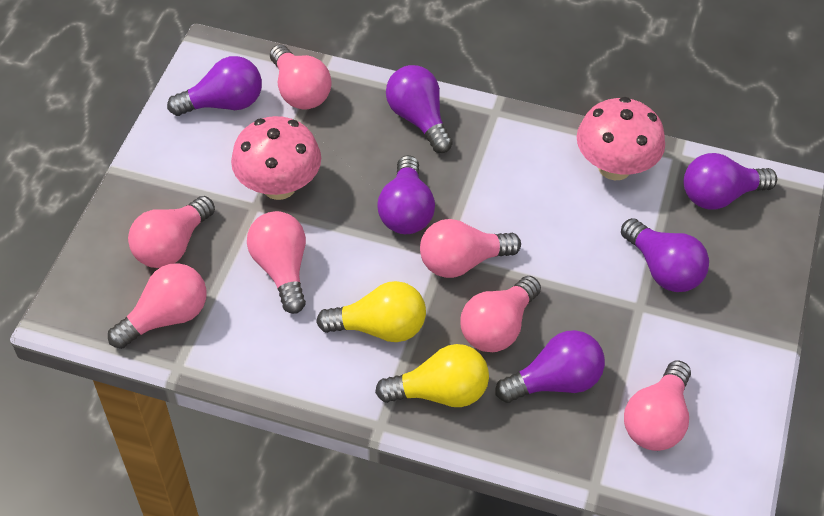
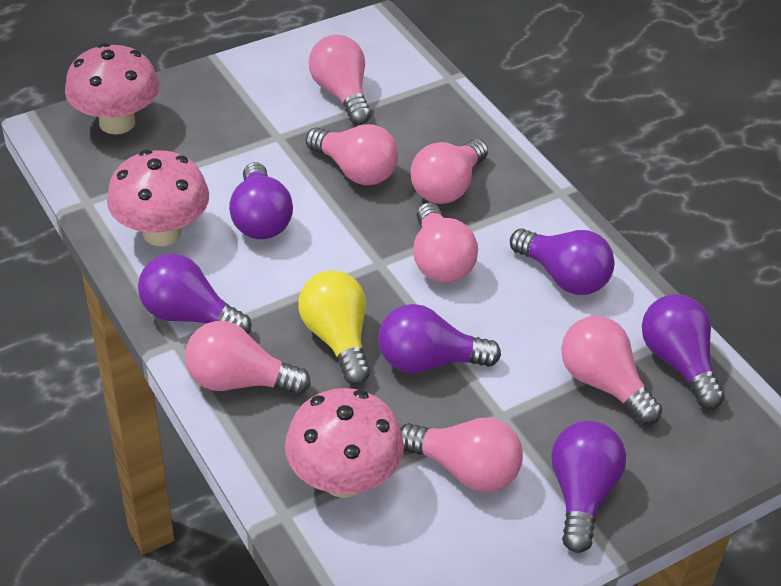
pink mushroom: 2 -> 3
yellow light bulb: 2 -> 1

